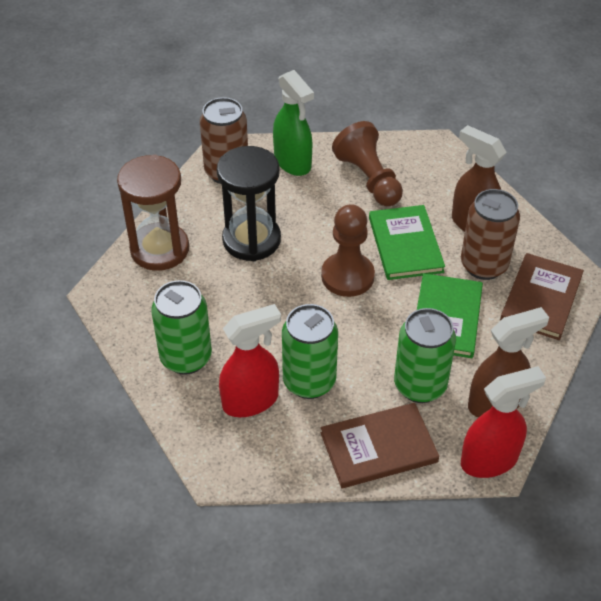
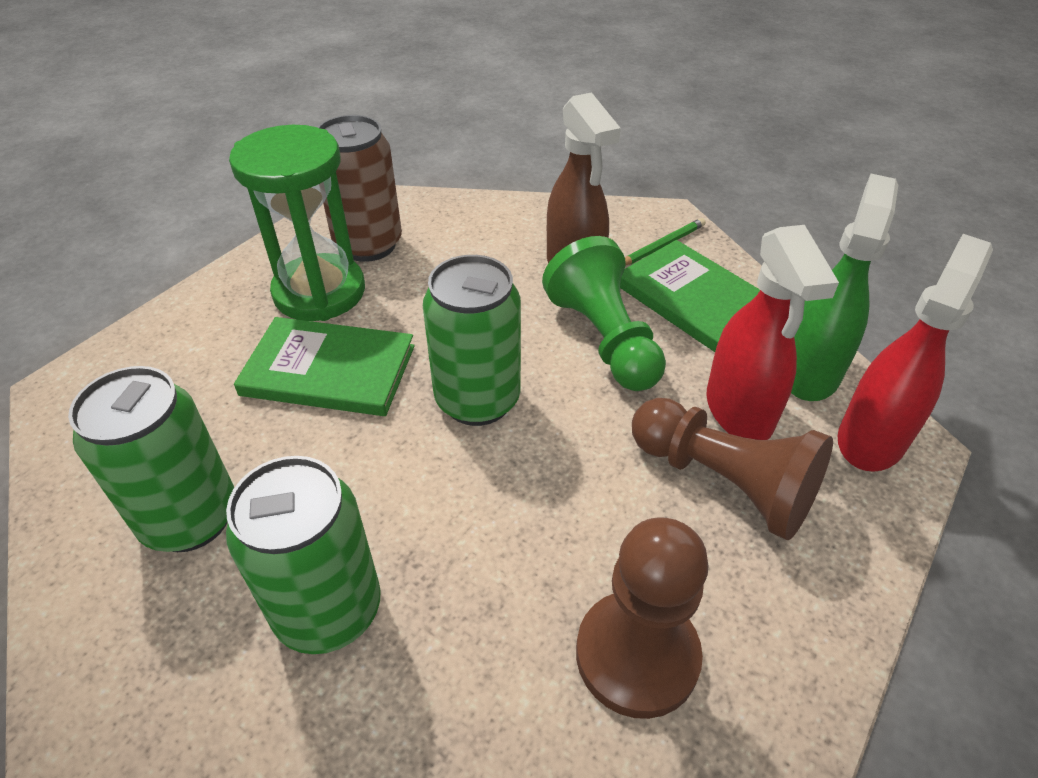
black hourglass: 1 -> 0
brown book: 2 -> 0
brown can: 2 -> 1
brown hourglass: 1 -> 0
brown spray bottle: 2 -> 1
green hourglass: 0 -> 1
green pawn: 0 -> 1
green pencil: 0 -> 1

